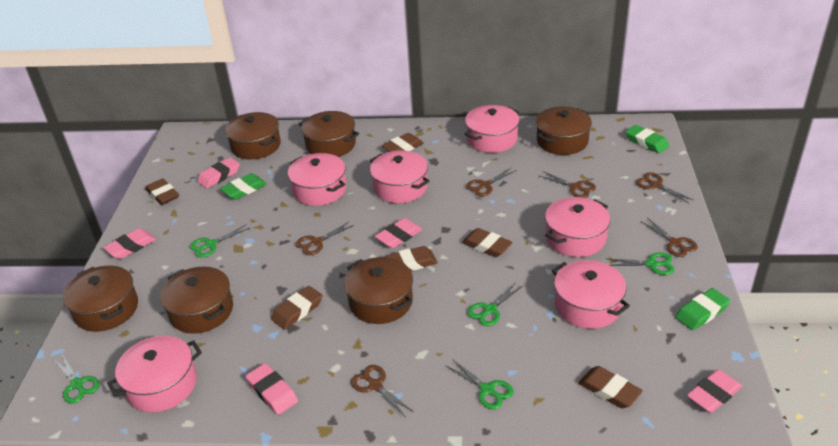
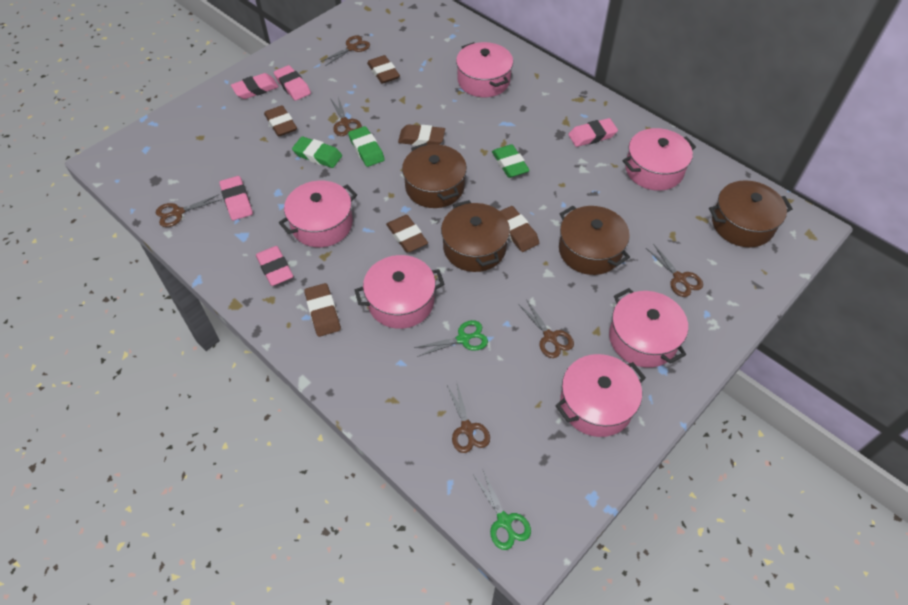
brown pot: 6 -> 4
green scissors: 5 -> 2

